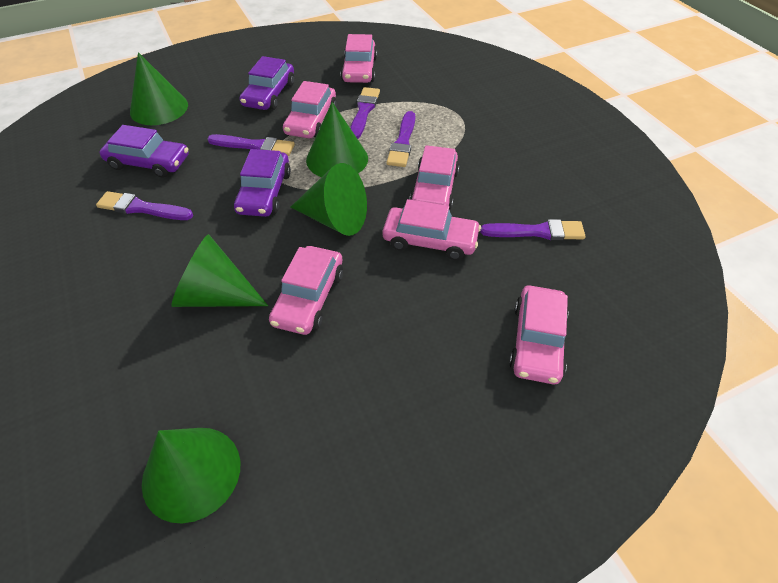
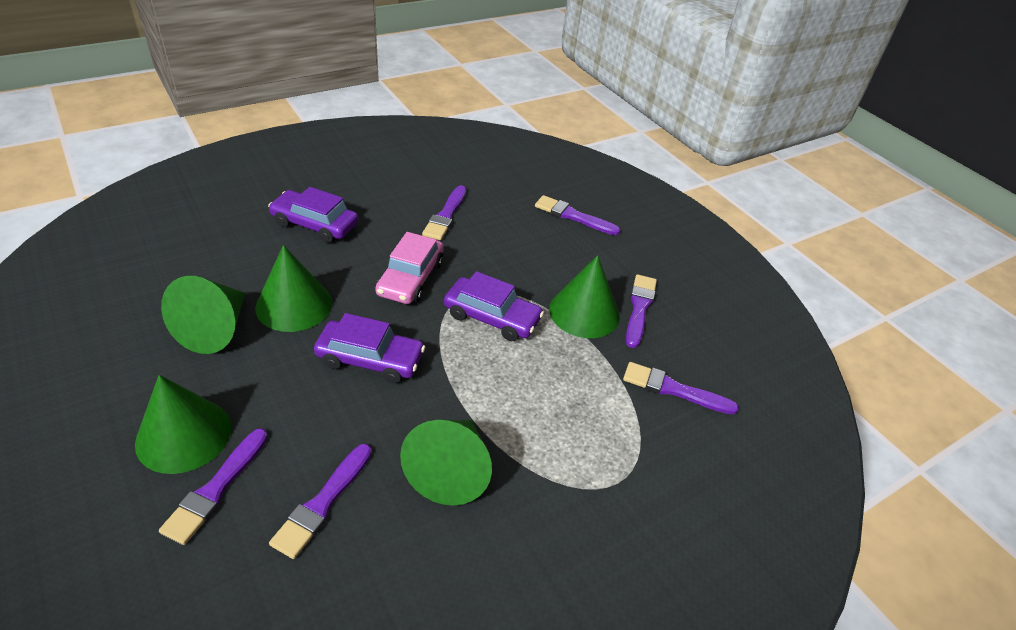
pink car: 6 -> 1
purple brush: 5 -> 6

